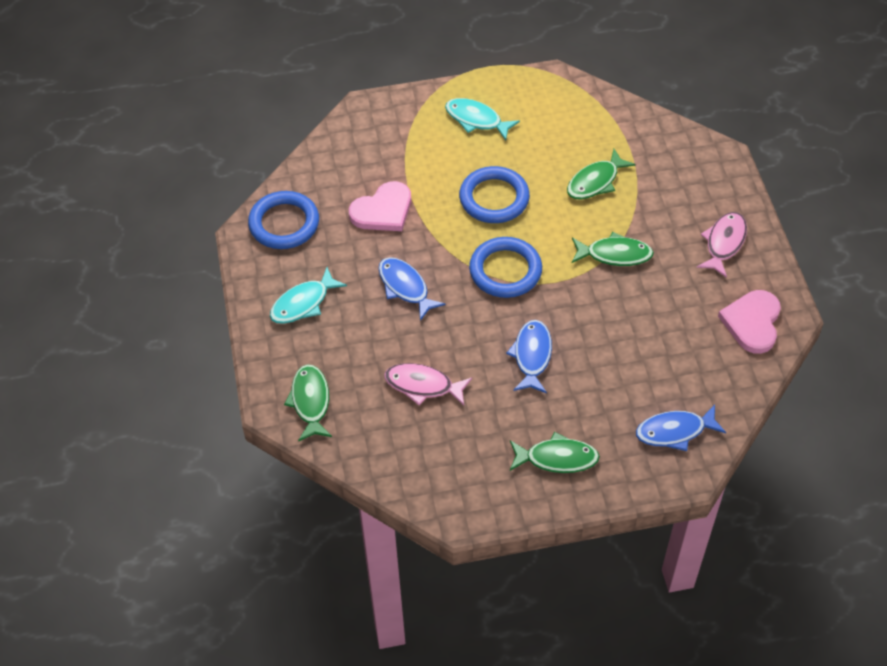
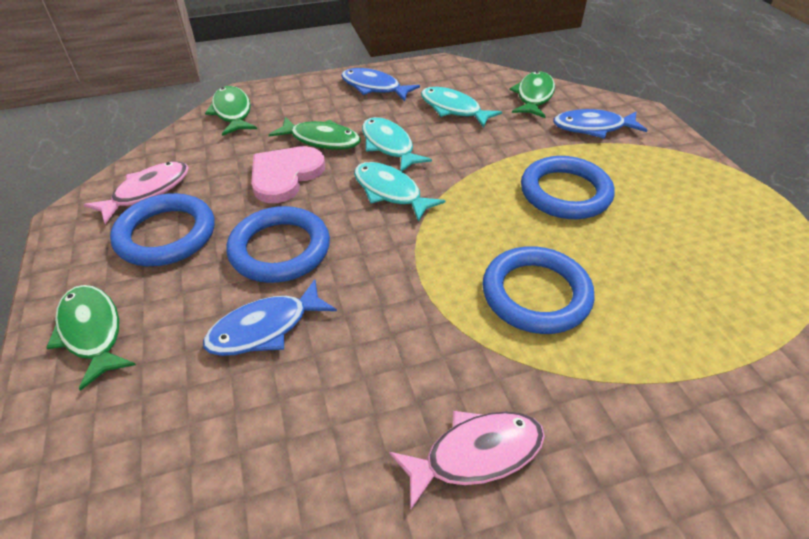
blue ring: 3 -> 4
pink heart: 2 -> 1
turquoise fish: 2 -> 3

